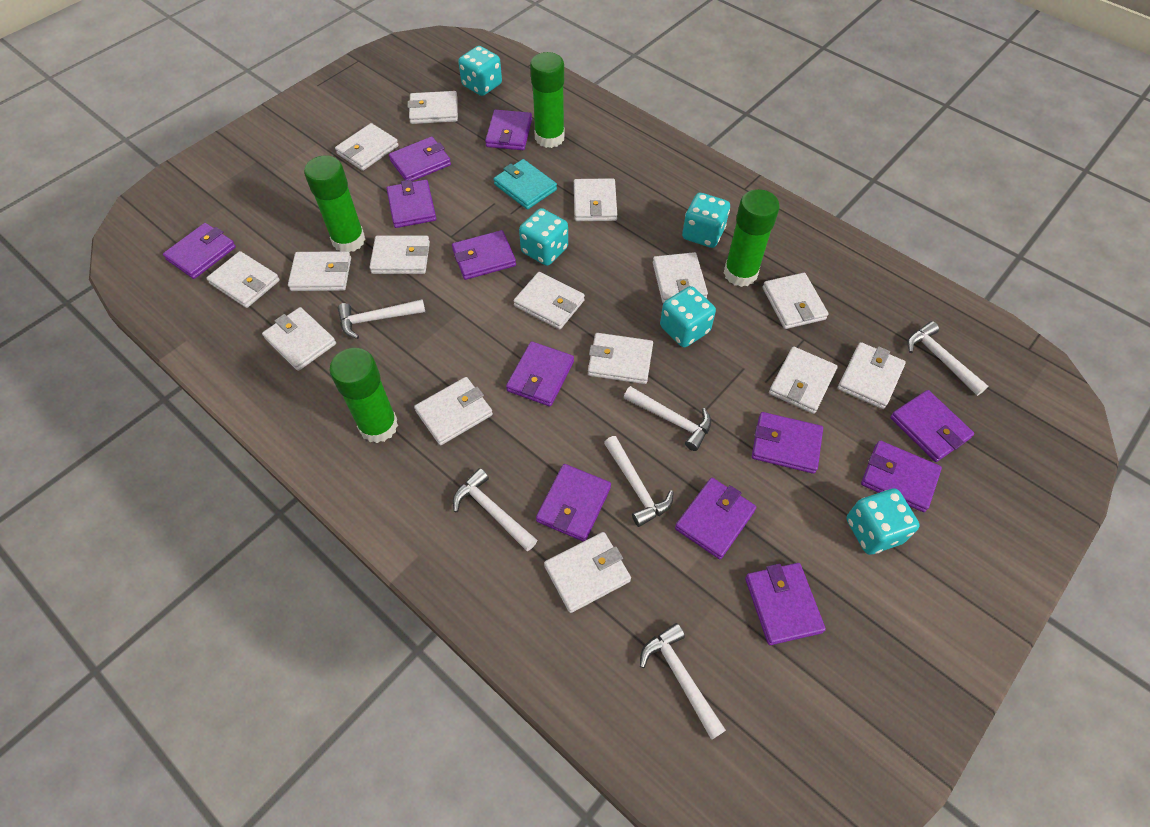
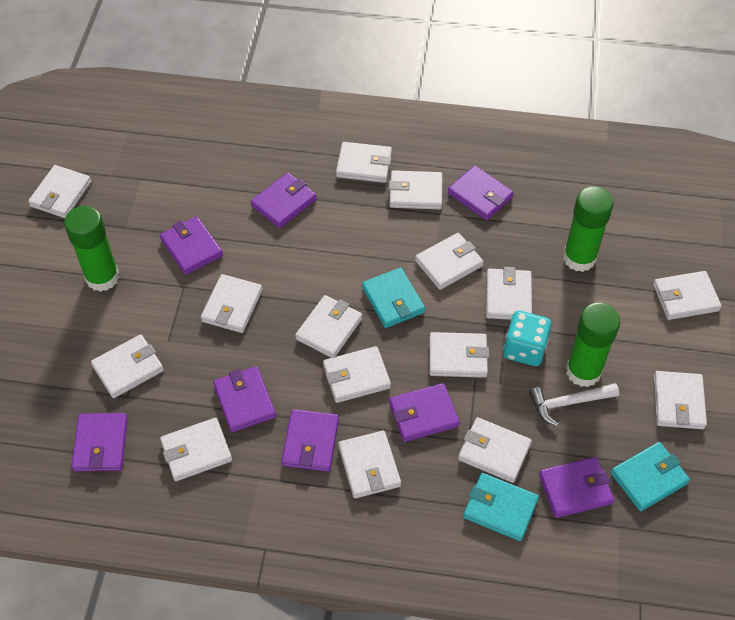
green glue stick: 4 -> 3
purple wallet: 12 -> 8
turquoise dice: 5 -> 1
turquoise wallet: 1 -> 3
white hammer: 6 -> 1

